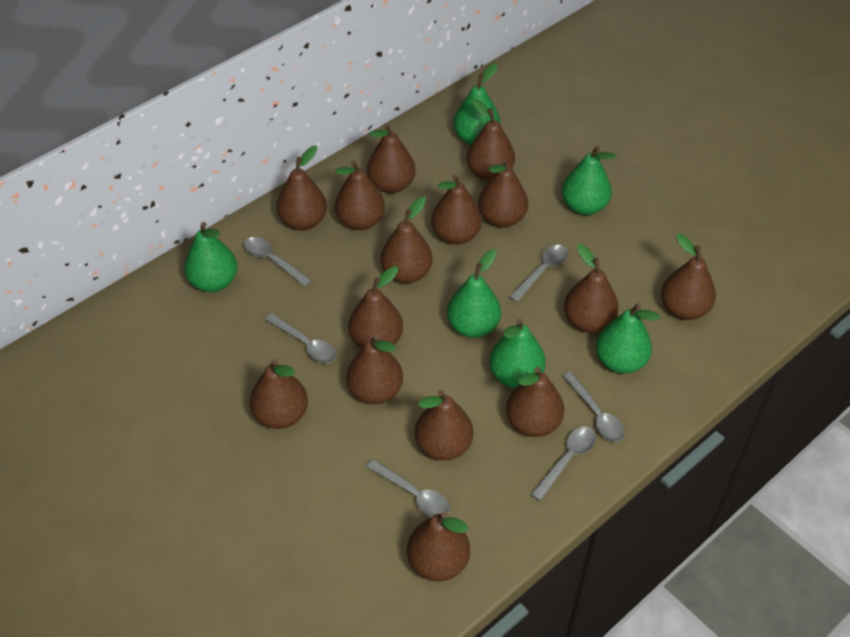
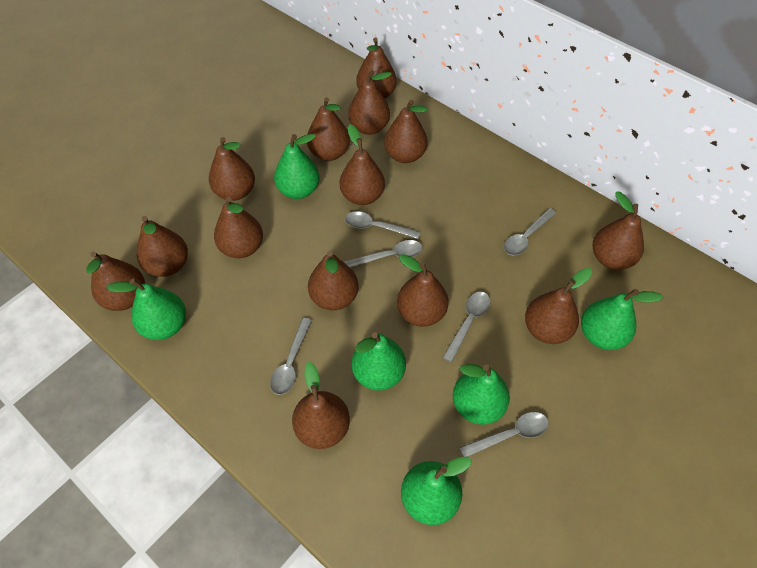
brown pear: 15 -> 14

